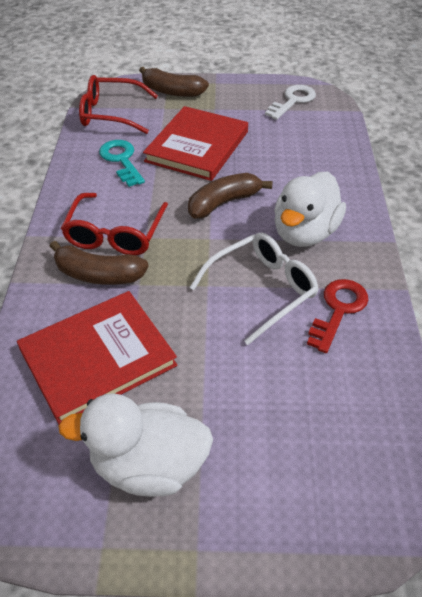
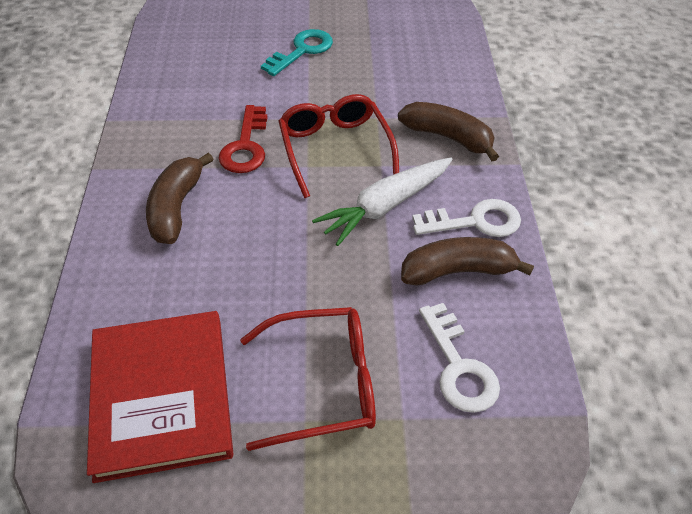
red book: 2 -> 1
white carrot: 0 -> 1
white duck: 2 -> 0
white glasses: 1 -> 0
white key: 1 -> 2

